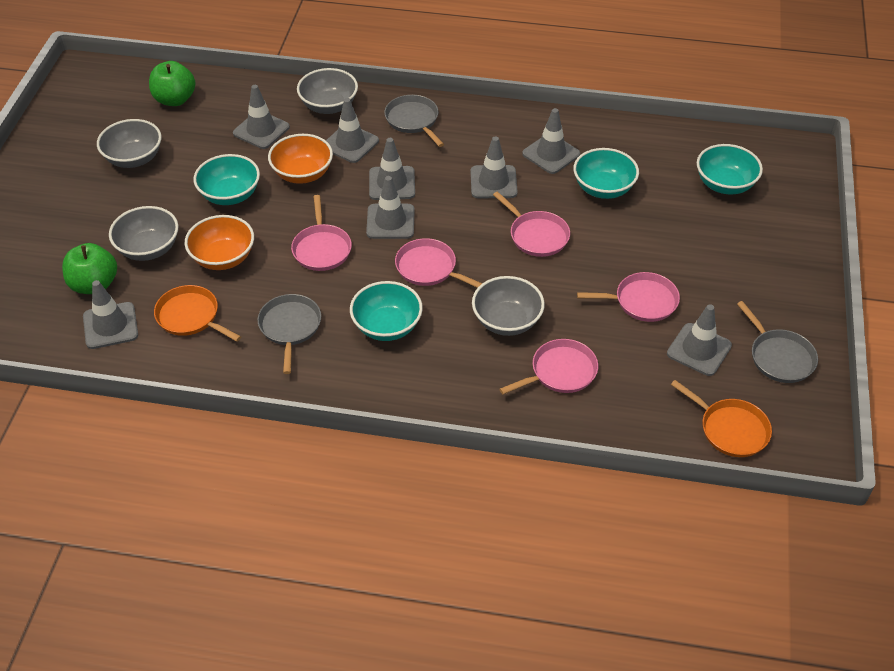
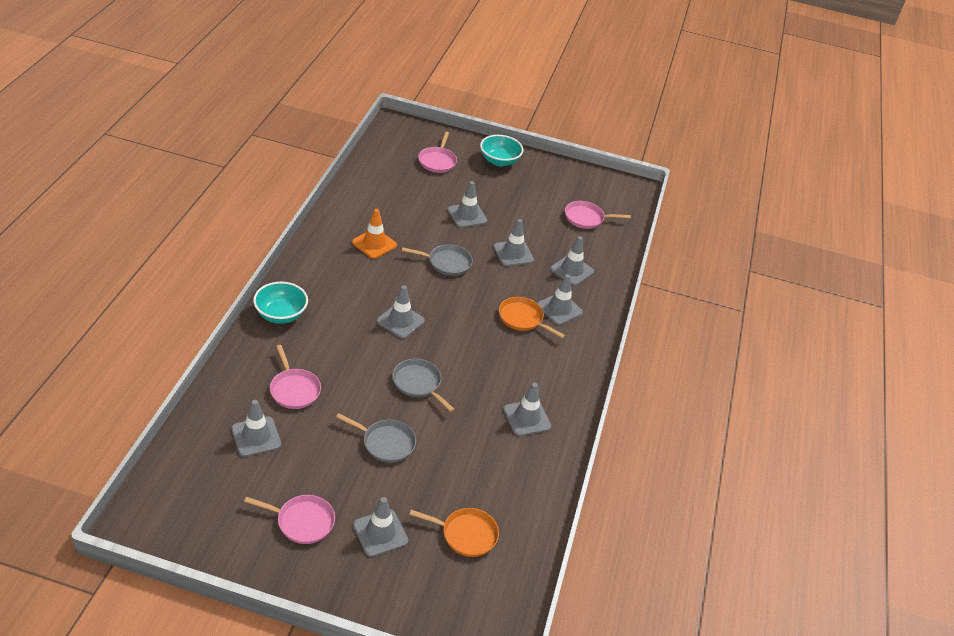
green apple: 2 -> 0
grey bowl: 4 -> 0
orange bowl: 2 -> 0
orange traffic cone: 0 -> 1
pink pan: 5 -> 4
turquoise bowl: 4 -> 2

